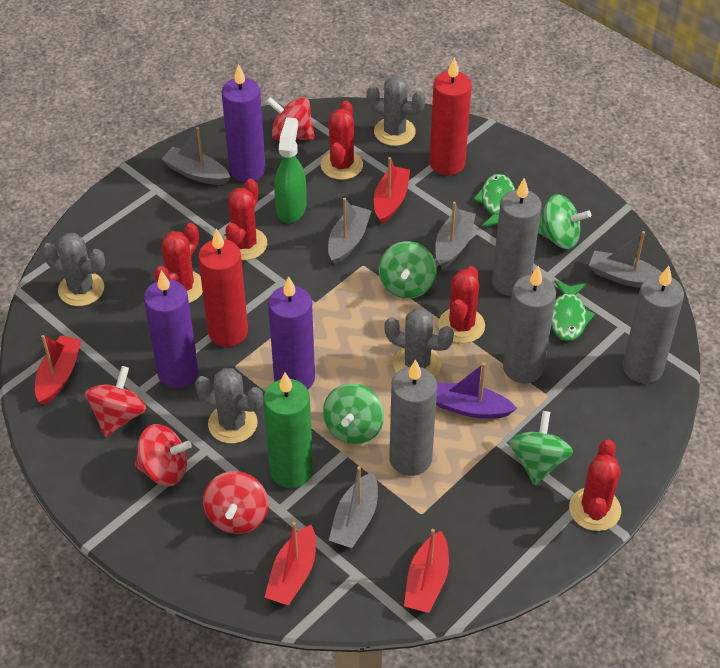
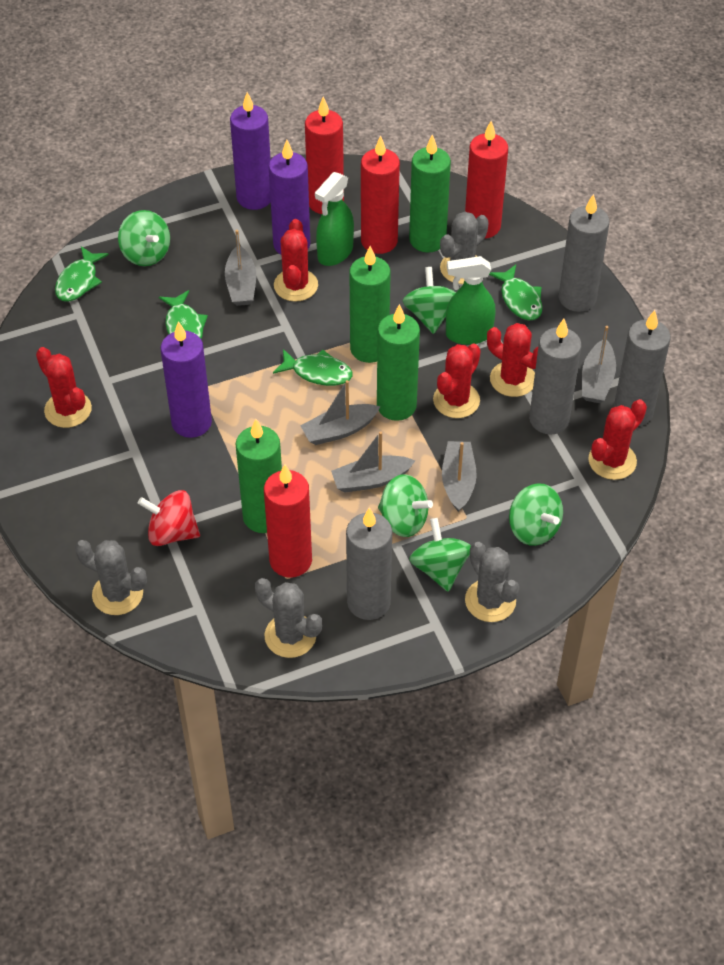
green candle: 1 -> 4
green fish: 2 -> 4
green spinning top: 4 -> 5
green spray bottle: 1 -> 2
purple boat: 1 -> 0
red boat: 4 -> 0
red candle: 2 -> 4
red spinning top: 4 -> 1

